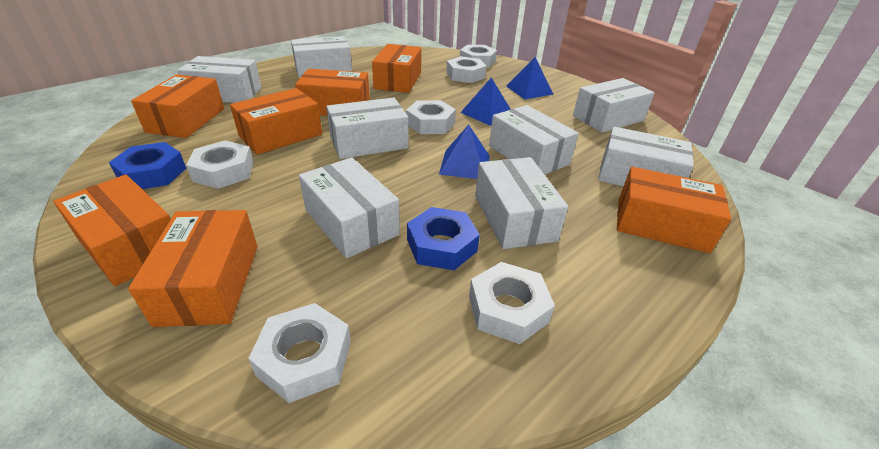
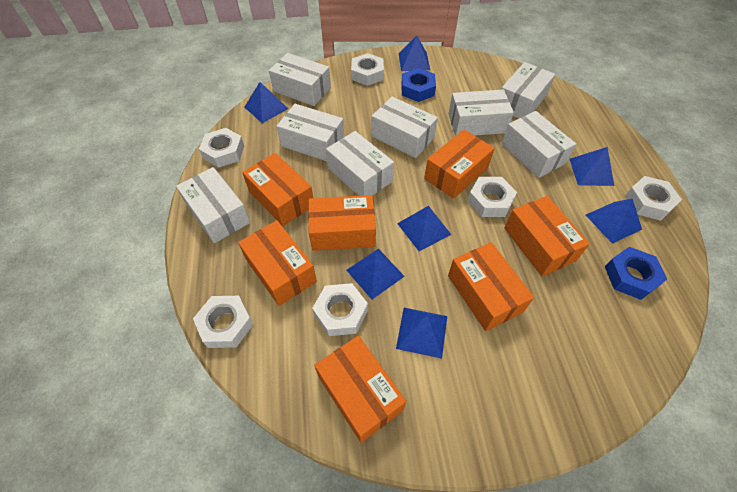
blue pyramid: 3 -> 7

